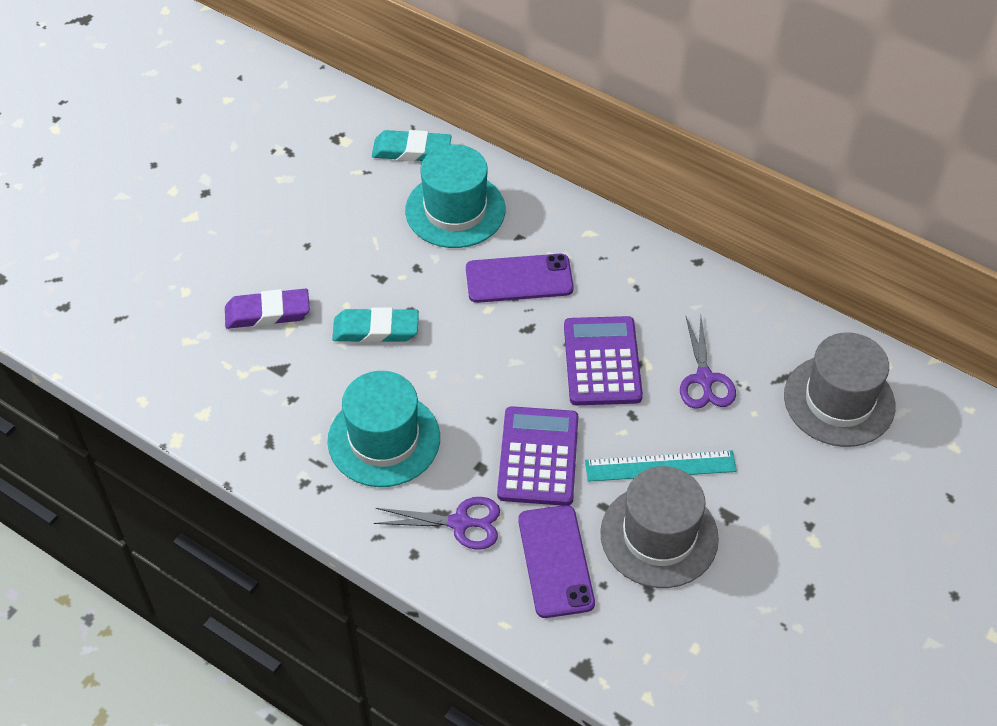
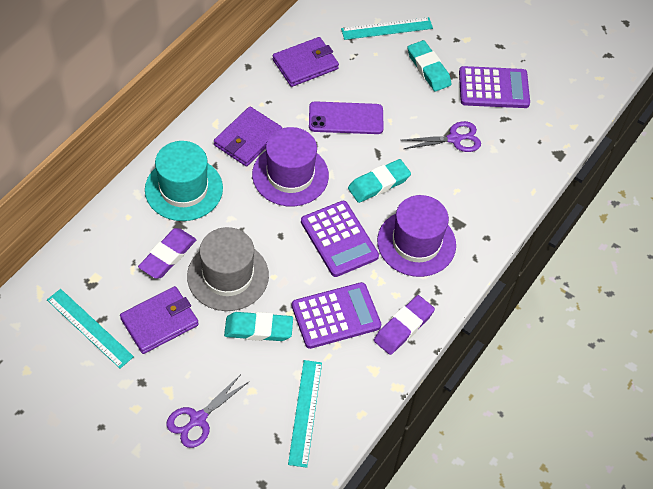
grey hat: 2 -> 1
purple calculator: 2 -> 3
purple eraser: 1 -> 2
purple hat: 0 -> 2
purple phone: 2 -> 1
purple wallet: 0 -> 3
turquoise eraser: 2 -> 3
turquoise hat: 2 -> 1
turquoise ruler: 1 -> 3

